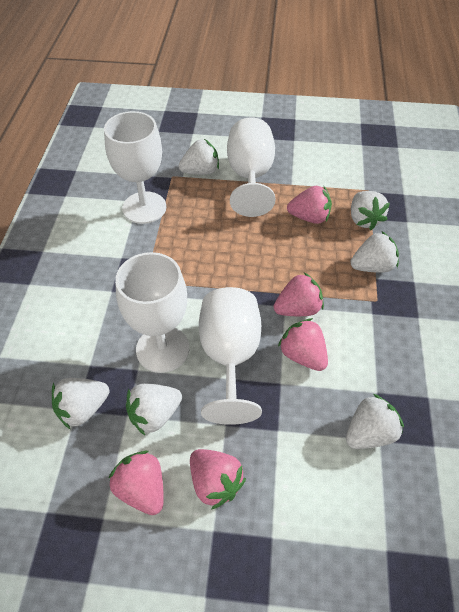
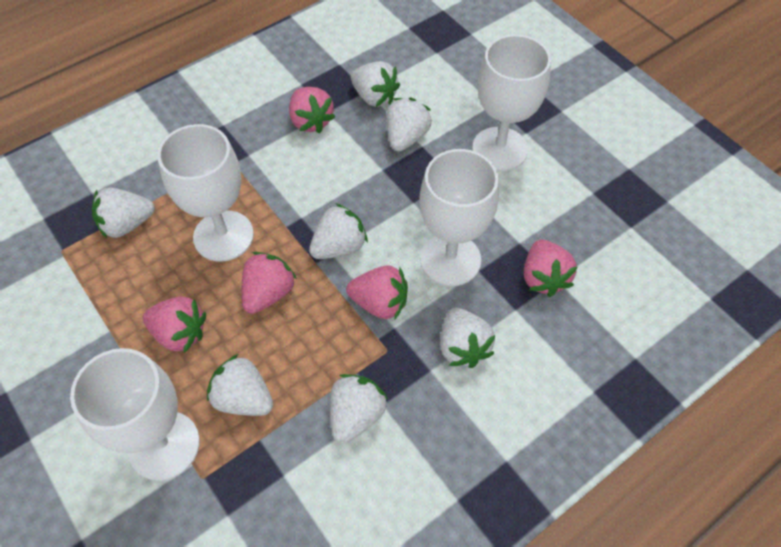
white strawberry: 6 -> 7

